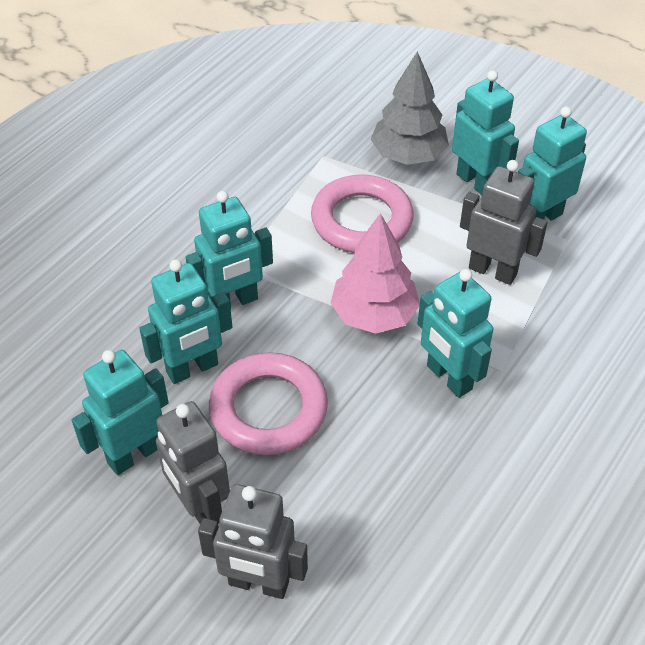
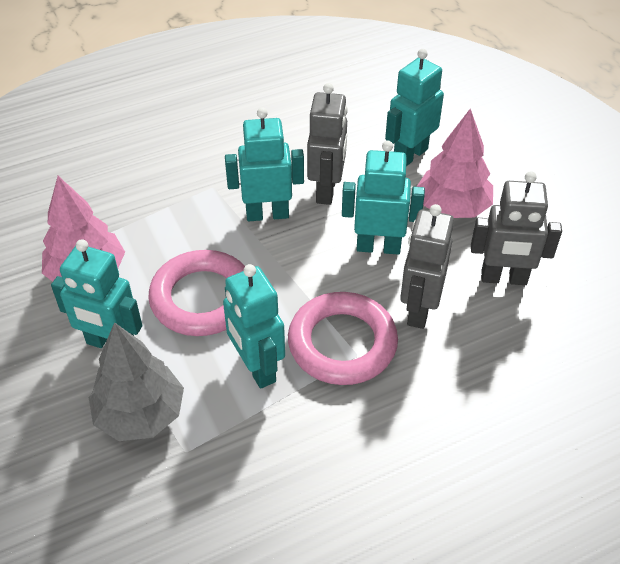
pink tree: 1 -> 2
turquoise robot: 6 -> 5

